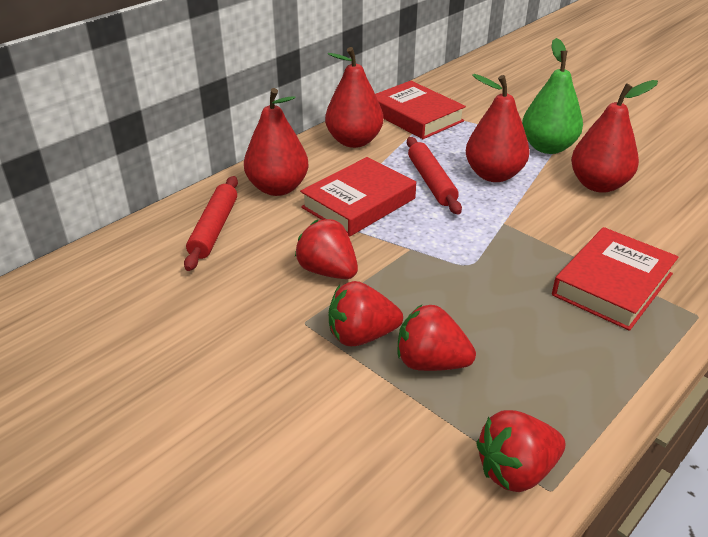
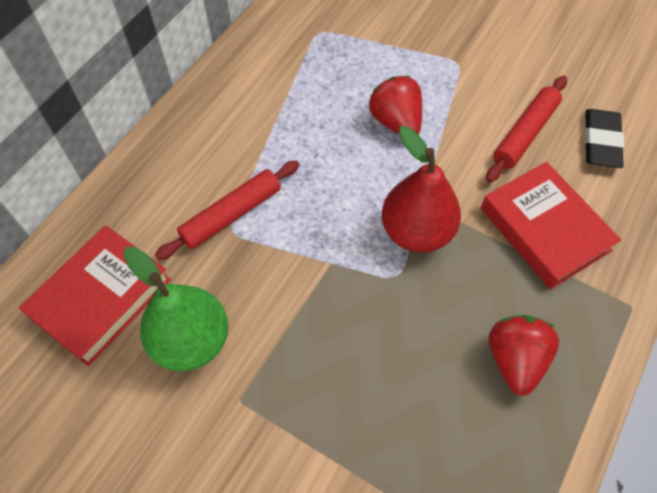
black eraser: 0 -> 1
red book: 3 -> 2
red pear: 4 -> 1
red strawberry: 4 -> 2

